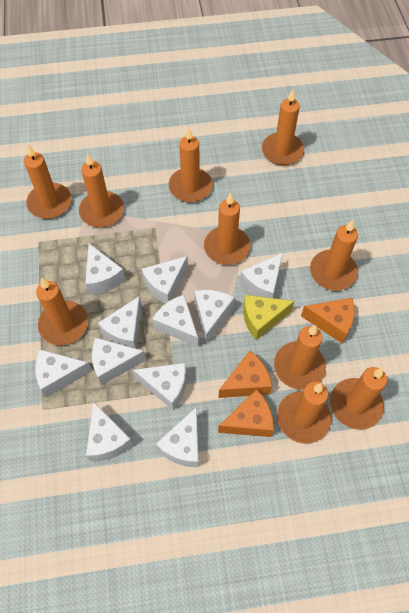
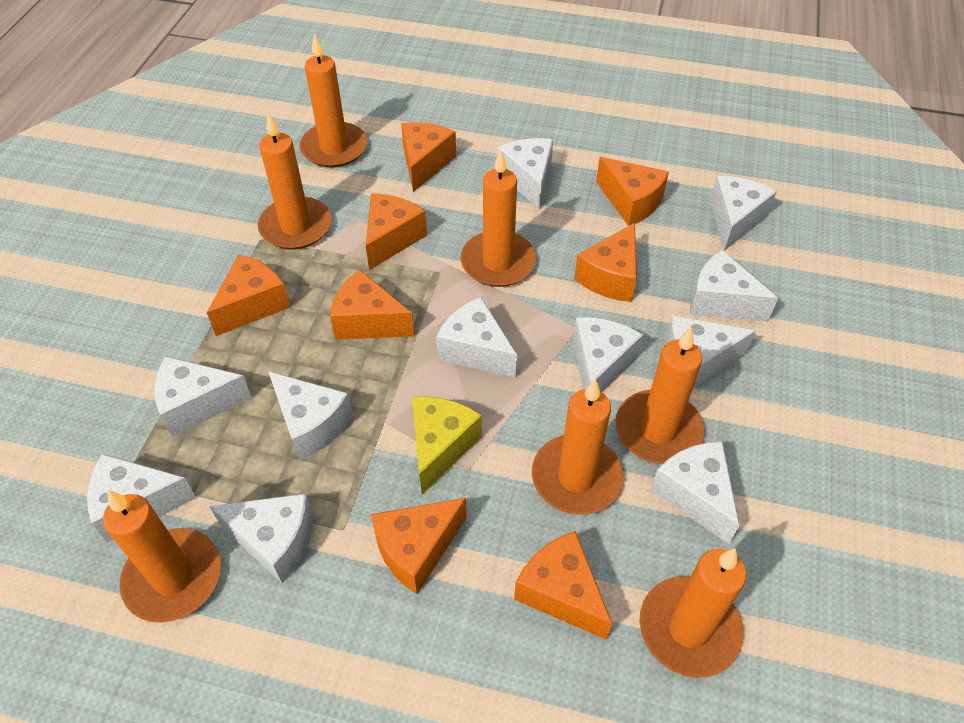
orange candle: 10 -> 7
orange cheese: 3 -> 8

